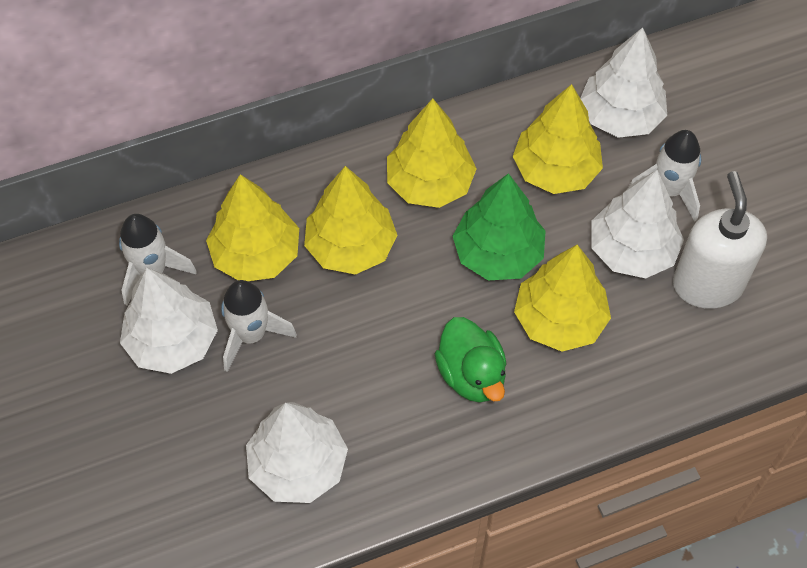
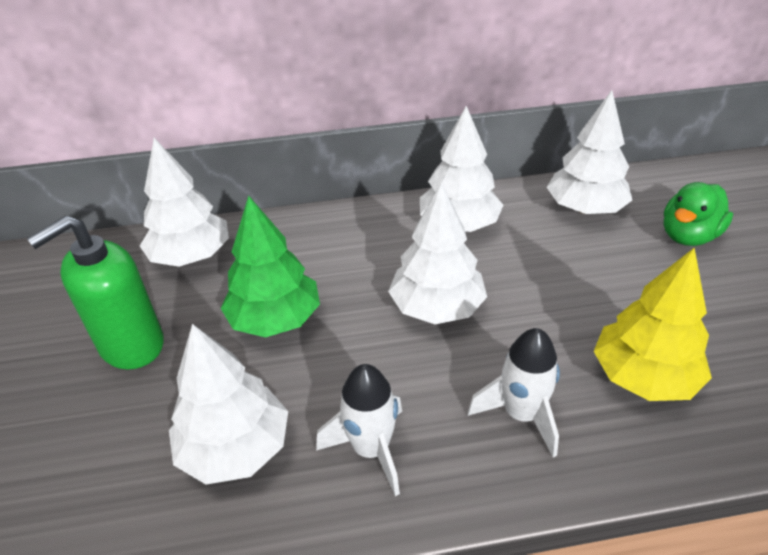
green soap dispenser: 0 -> 1
white rocket: 3 -> 2
white soap dispenser: 1 -> 0
white tree: 4 -> 5
yellow tree: 5 -> 1

